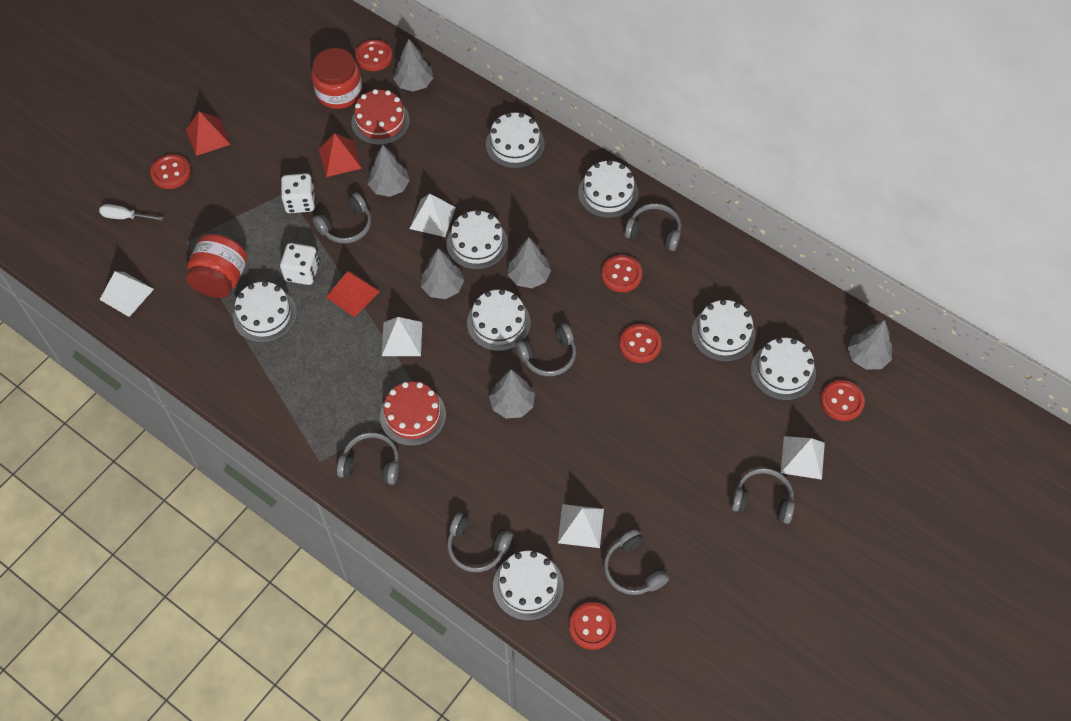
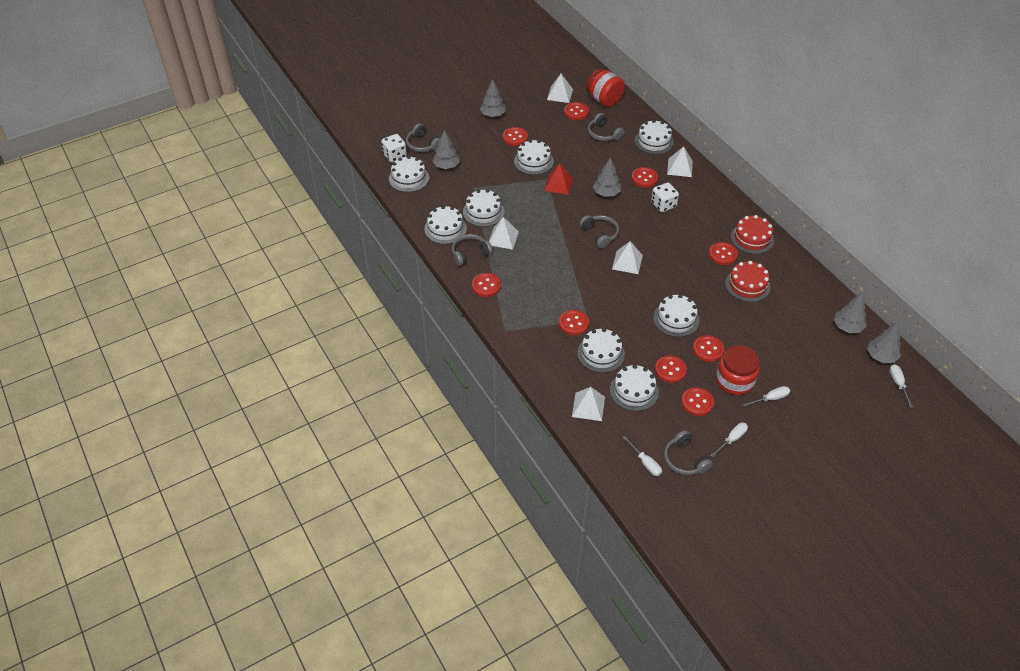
grey headphones: 7 -> 5
grey tree: 6 -> 5
red button: 6 -> 9
red pyramid: 3 -> 1
white screwdriver: 1 -> 4

